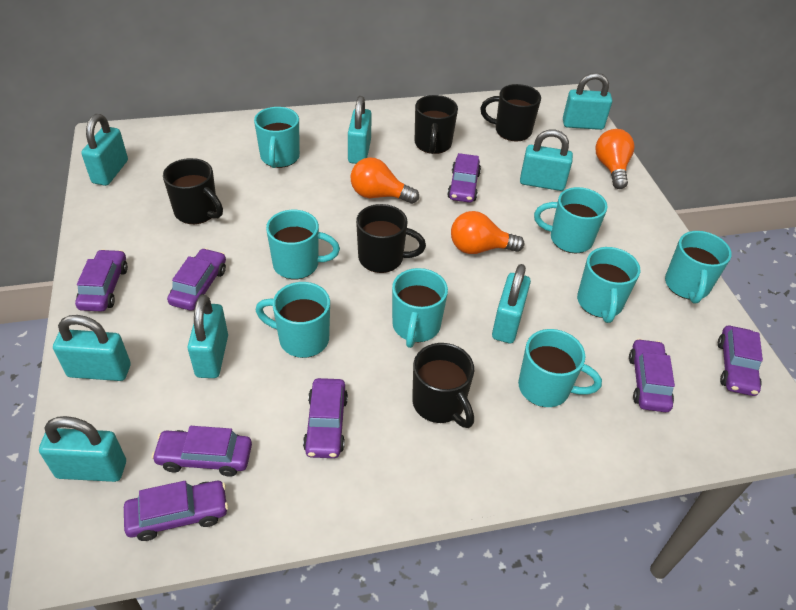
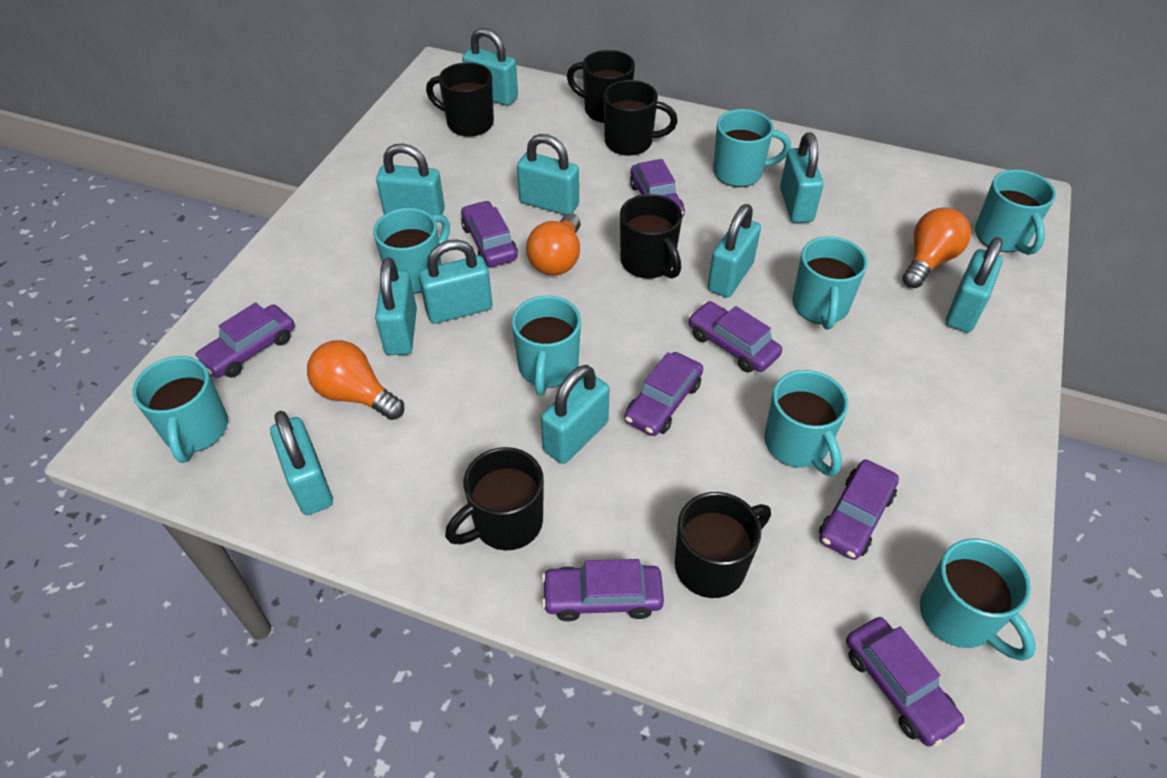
black mug: 5 -> 6
turquoise padlock: 8 -> 10

